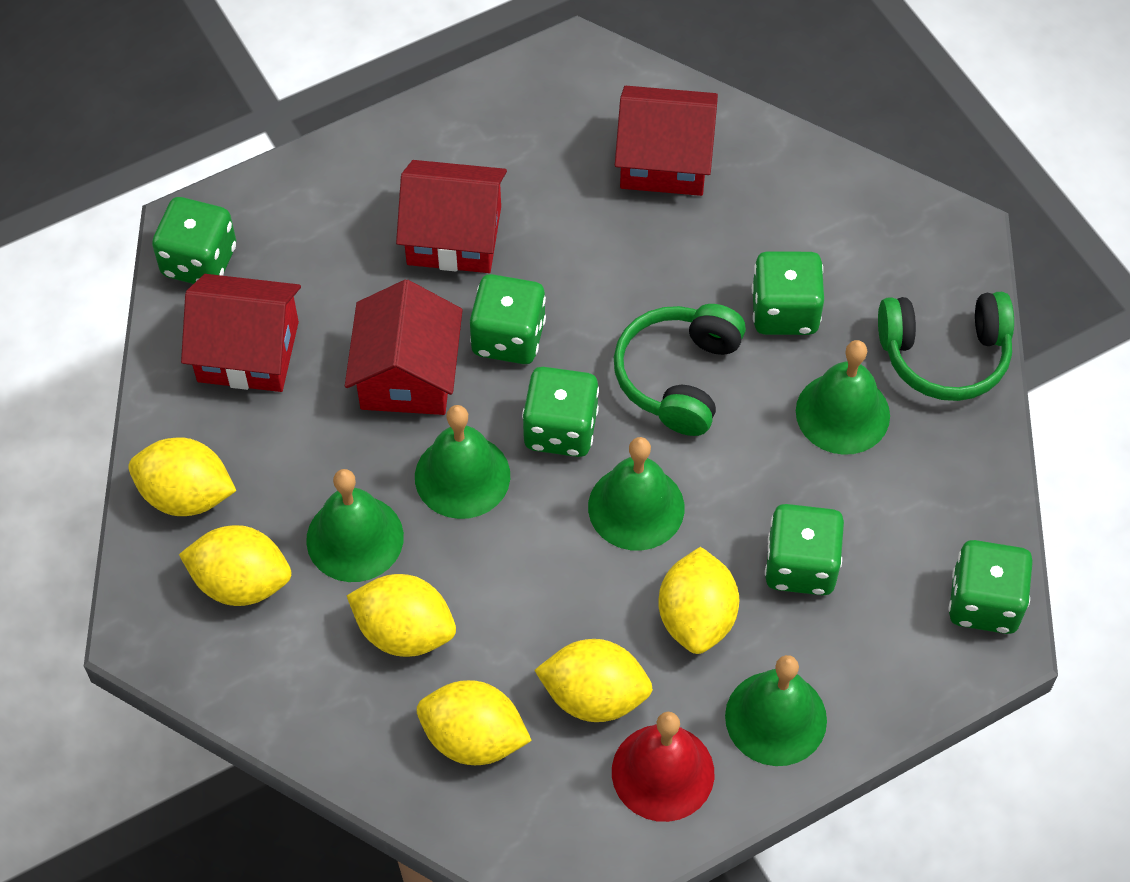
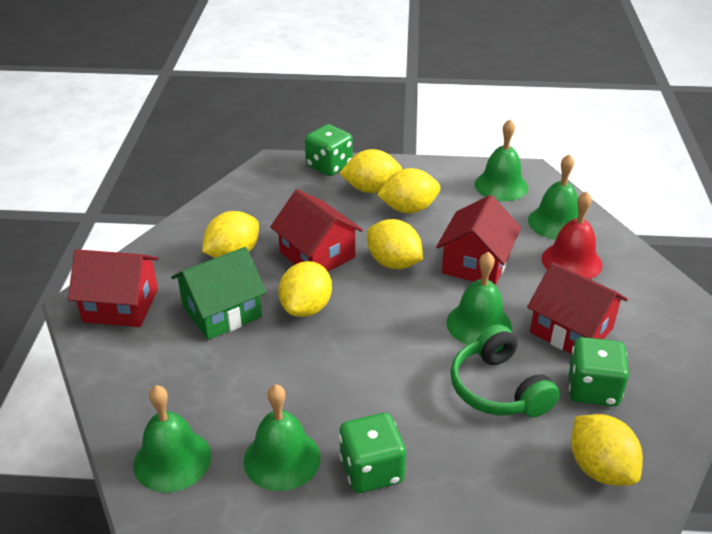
green dice: 6 -> 3
green headphones: 2 -> 1
green house: 0 -> 1

